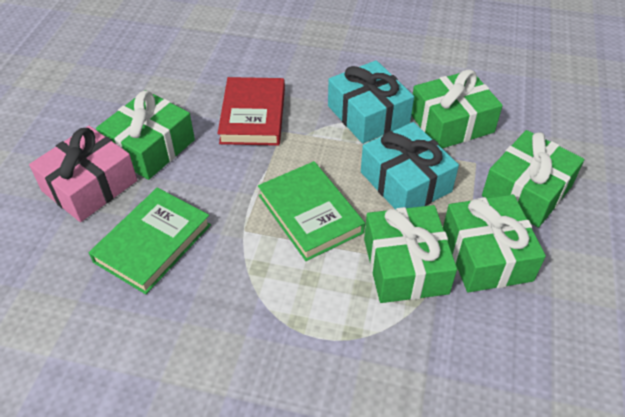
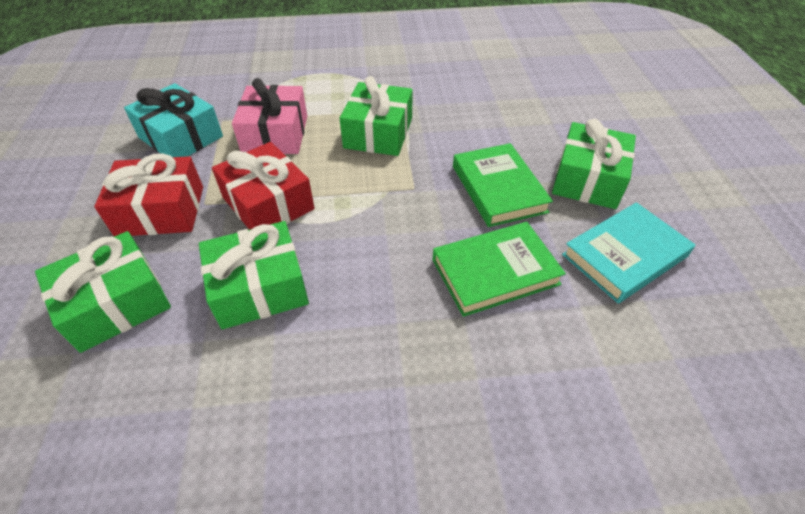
green gift: 5 -> 4
red book: 1 -> 0
red gift: 0 -> 2
turquoise book: 0 -> 1
turquoise gift: 2 -> 1

